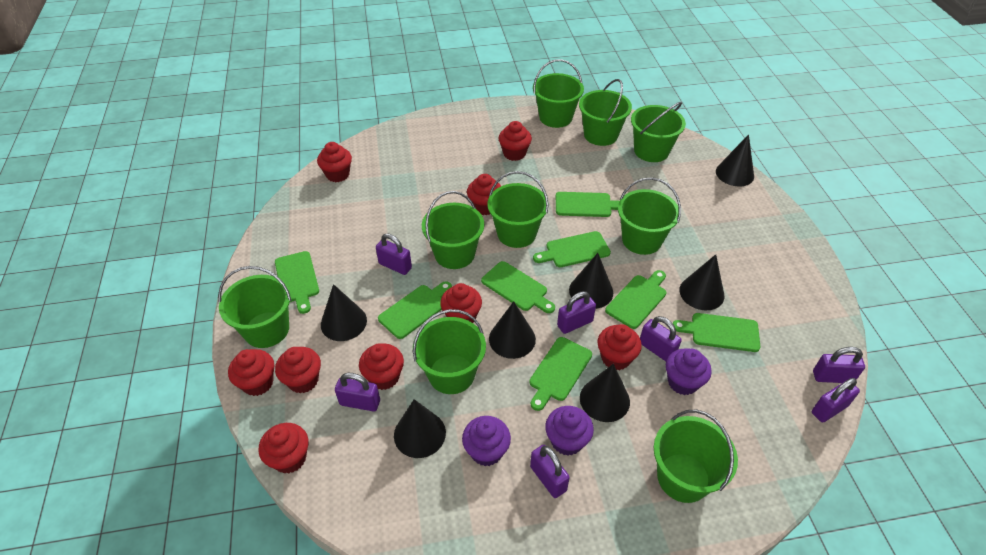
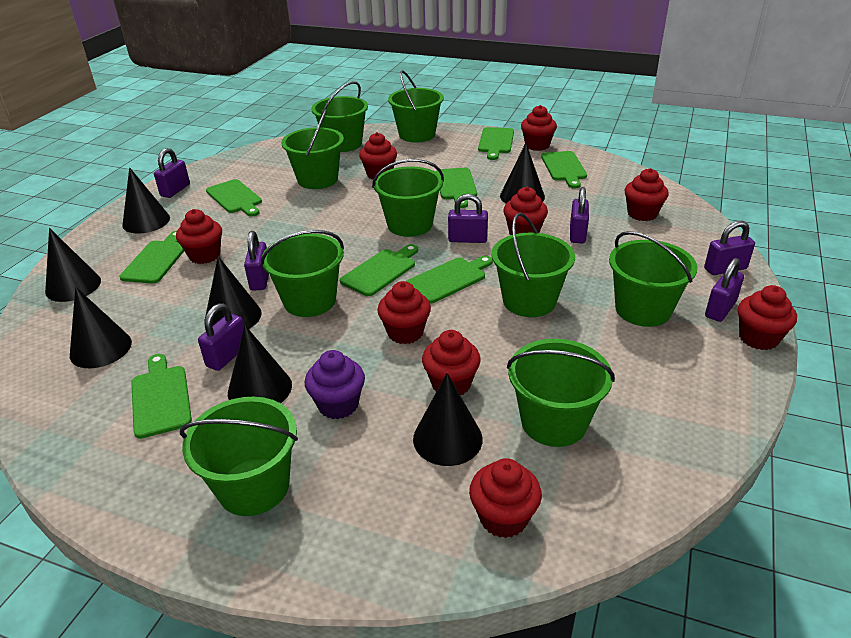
purple cupcake: 3 -> 1

